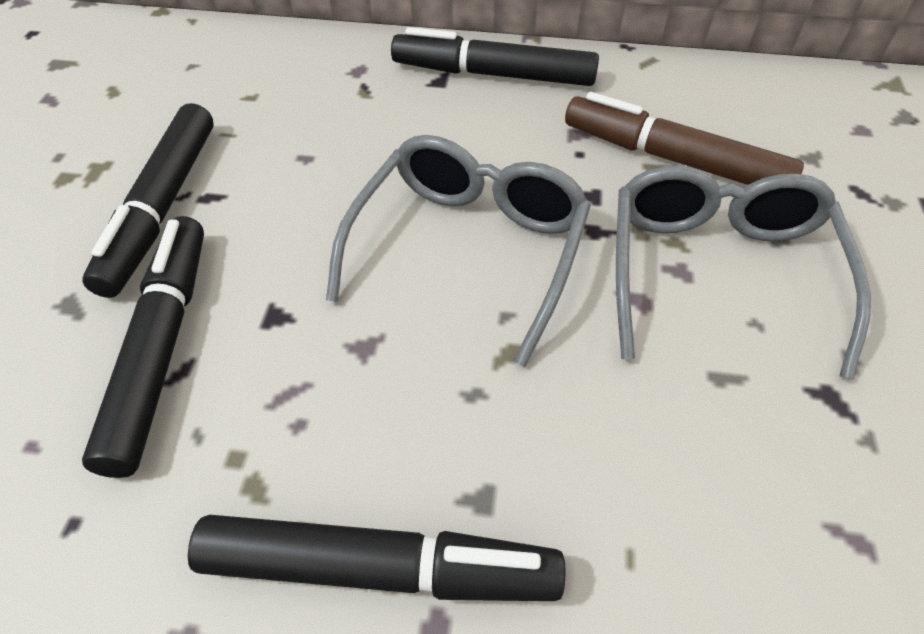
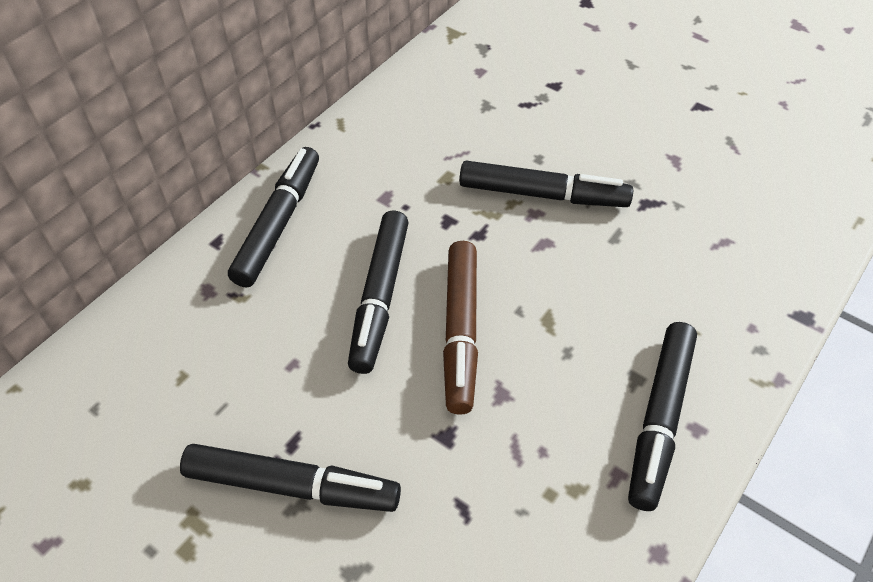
black marker: 4 -> 5
grey glasses: 2 -> 0

